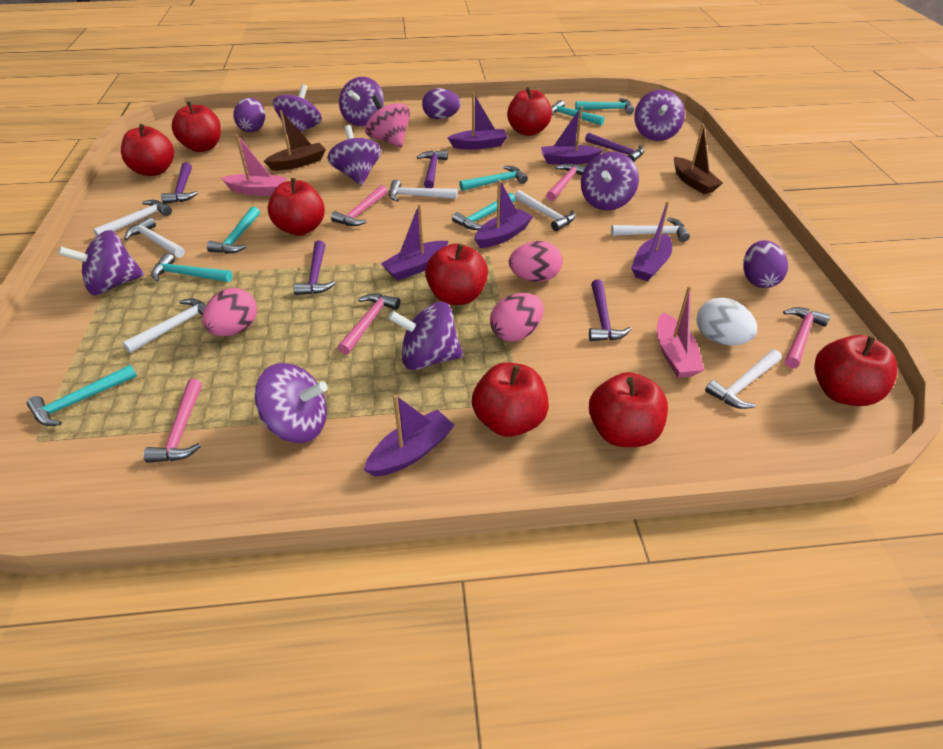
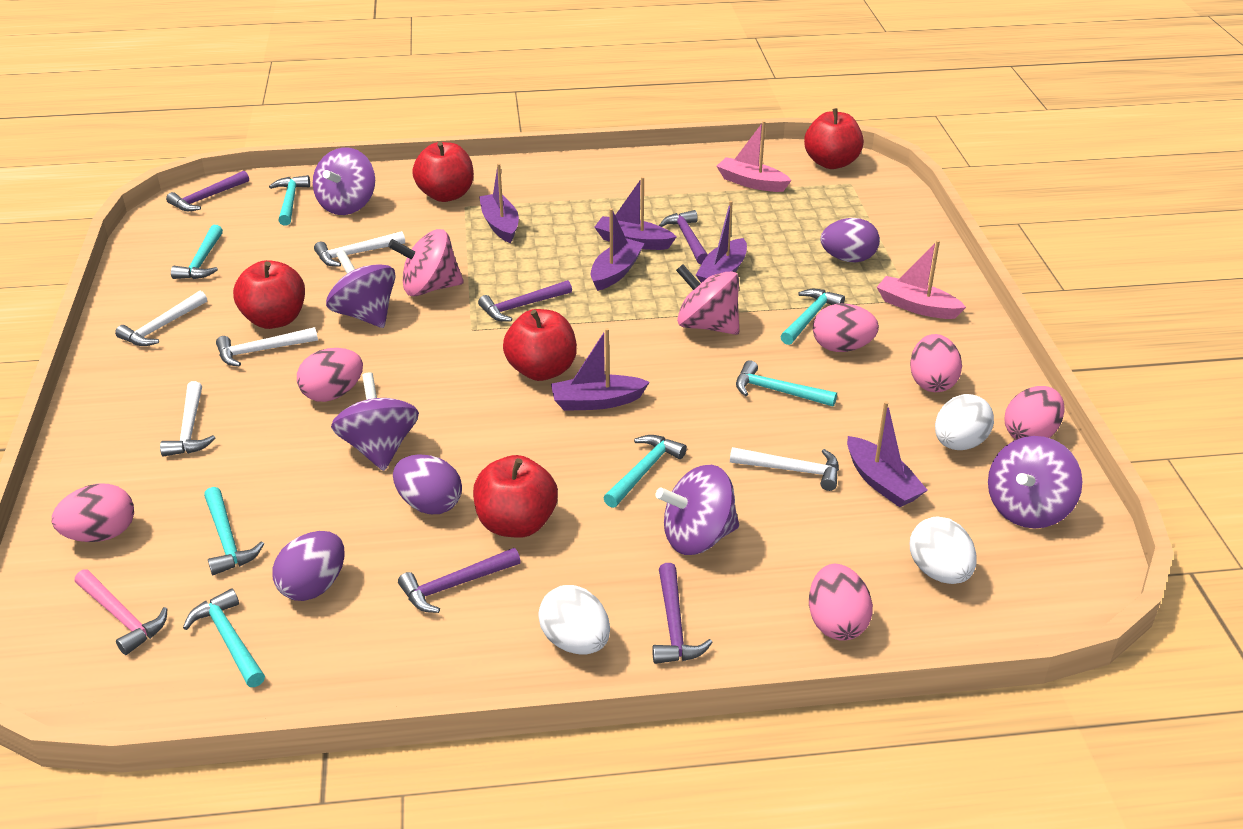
brown boat: 2 -> 0
pink egg: 3 -> 6
pink hammer: 5 -> 1
pink spinning top: 1 -> 2
purple spinning top: 8 -> 5
red apple: 8 -> 5
white egg: 1 -> 3
white hammer: 7 -> 5

